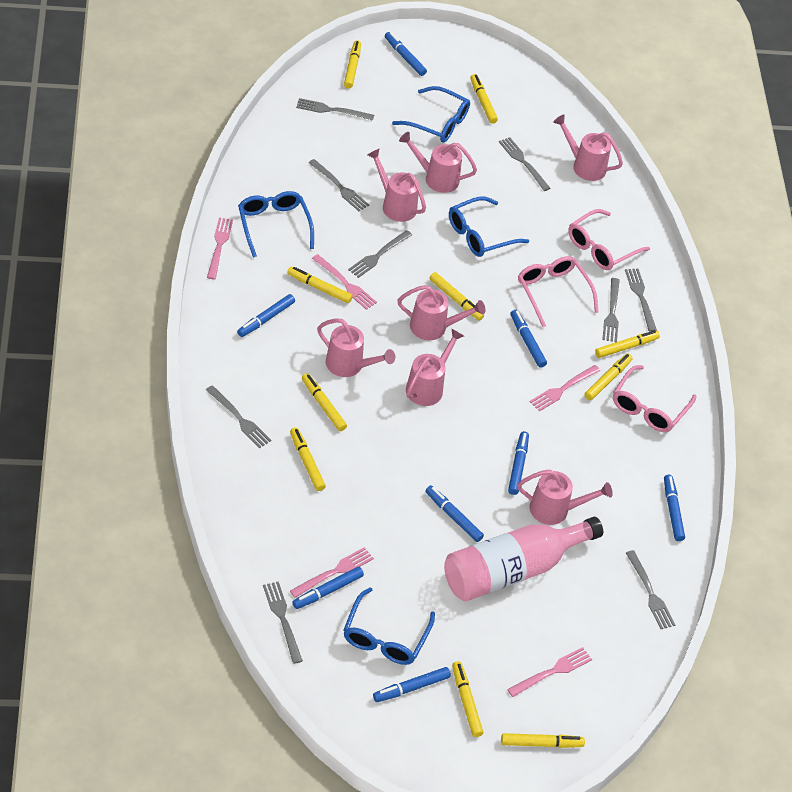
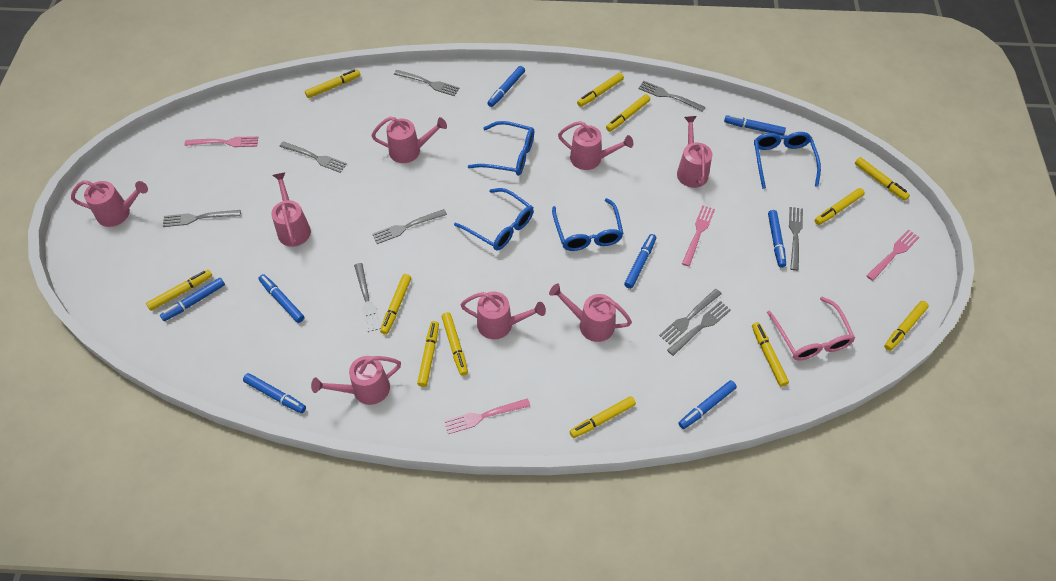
pink bottle: 1 -> 0
pink fork: 5 -> 4
pink glasses: 3 -> 1
pink watering can: 7 -> 8
yellow marker: 10 -> 12

